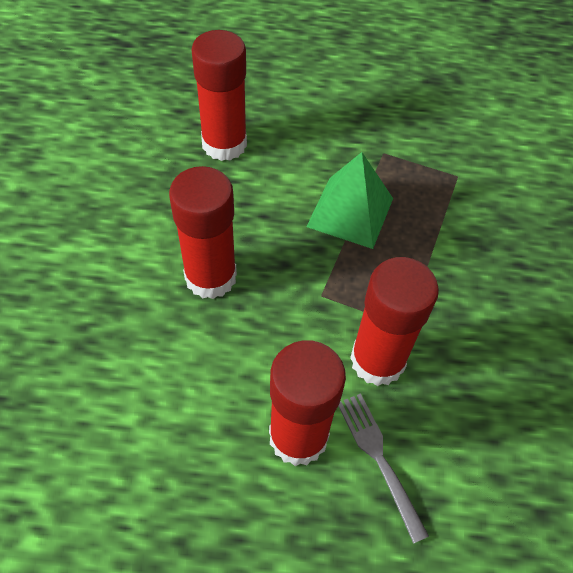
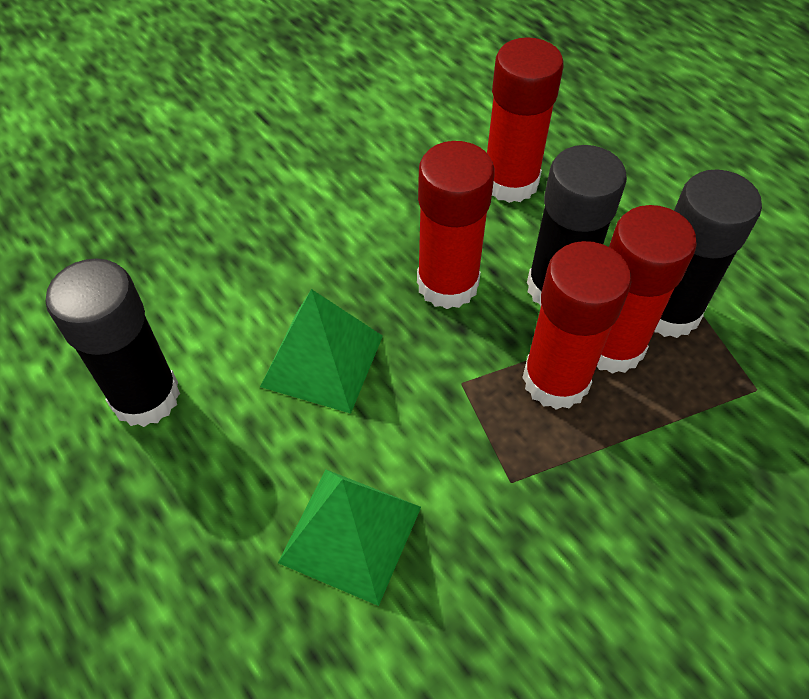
black glue stick: 0 -> 3
green pyramid: 1 -> 2
grey fork: 1 -> 0

